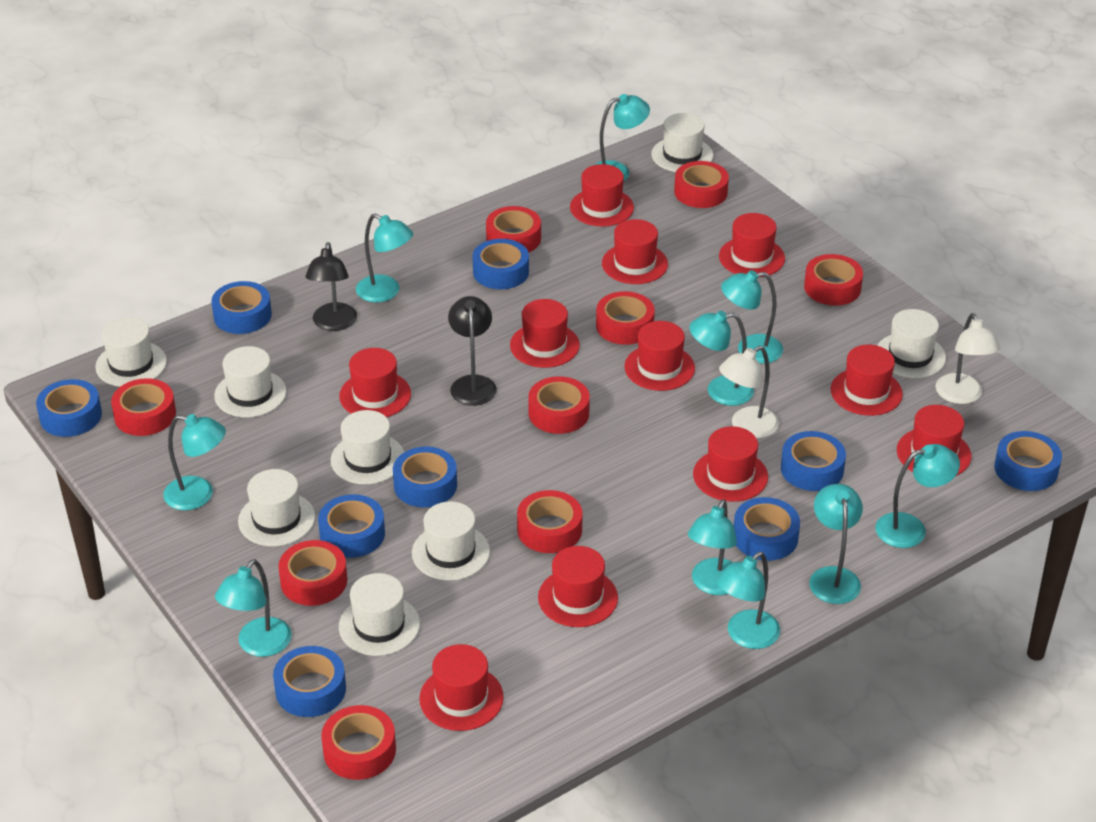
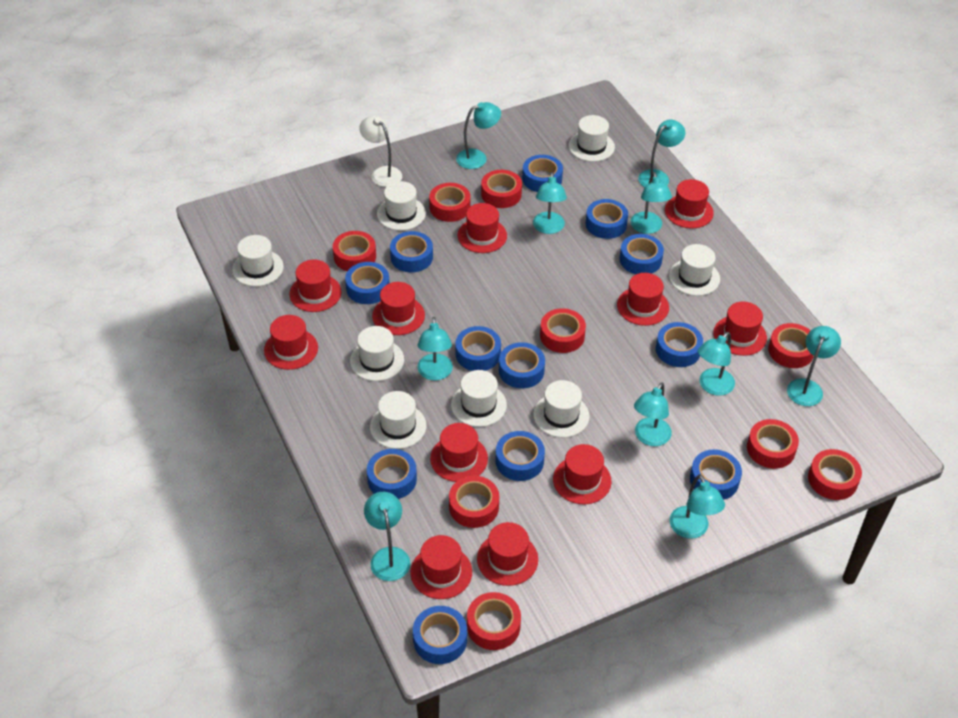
black lamp: 2 -> 0
blue tape: 9 -> 12
white lamp: 2 -> 1

